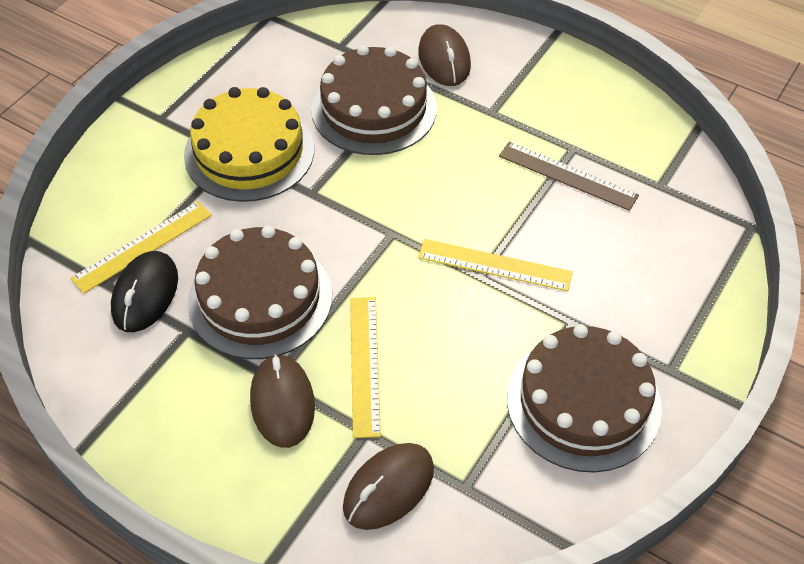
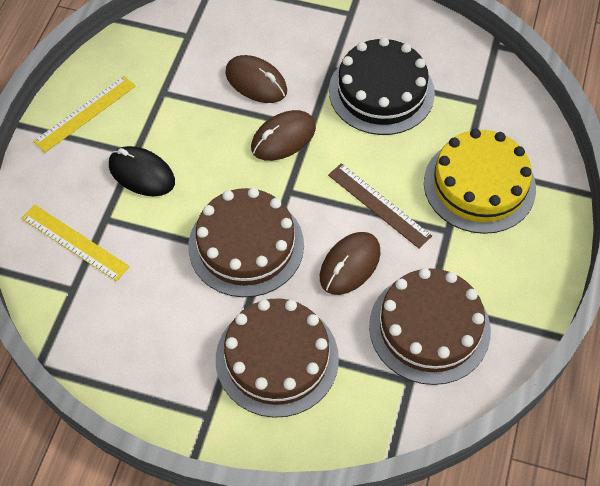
black cake: 0 -> 1
yellow ruler: 3 -> 2

